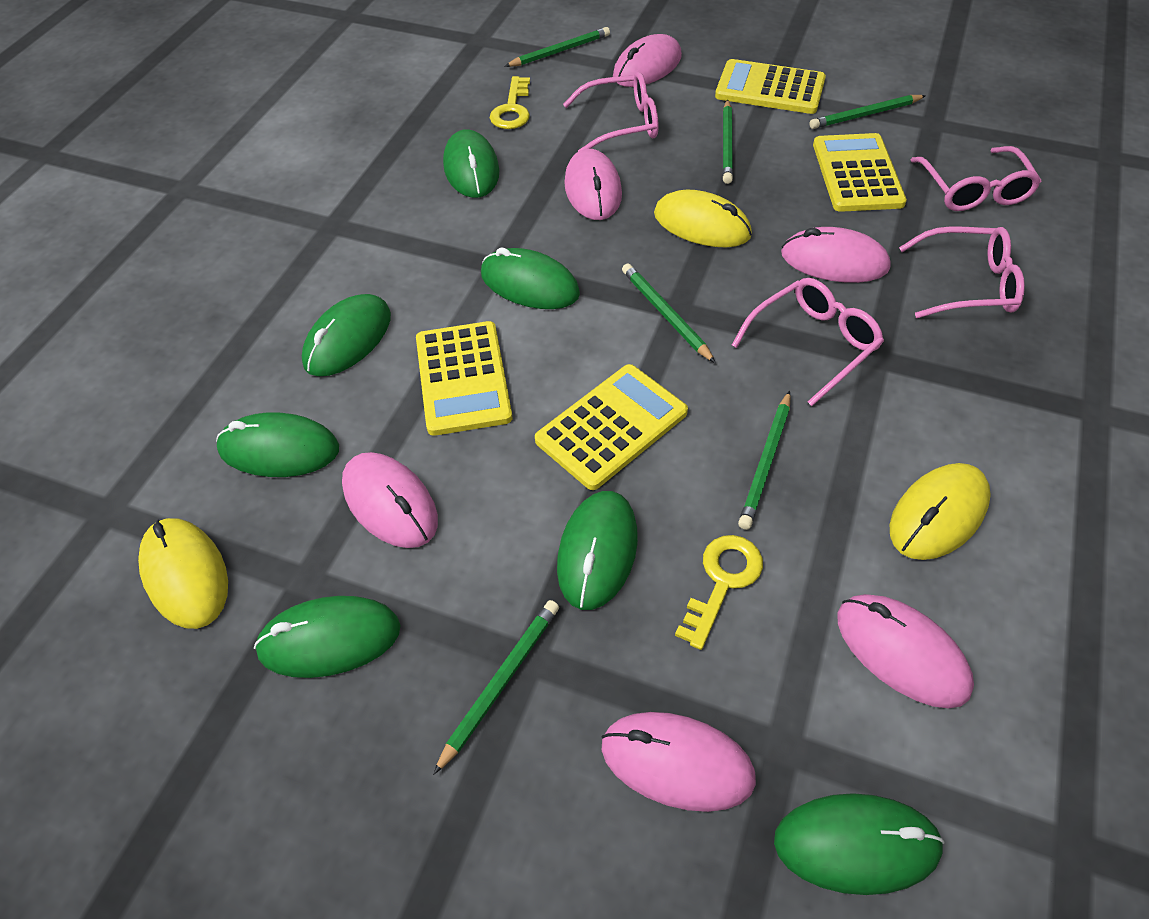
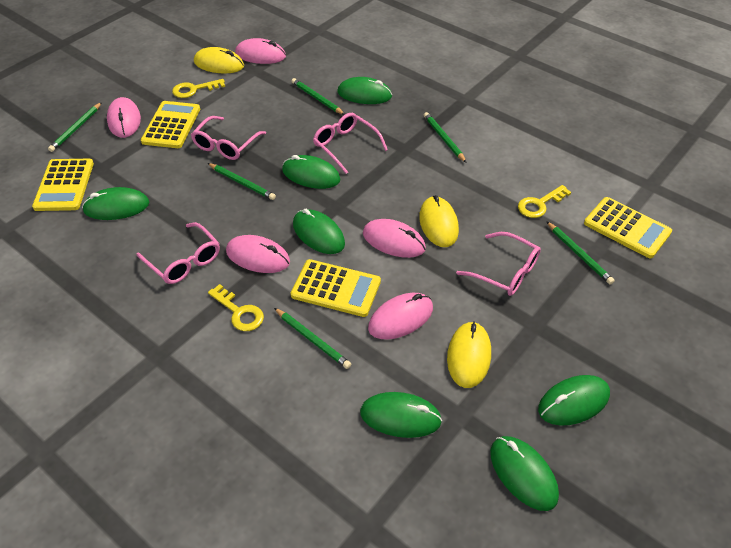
pink mouse: 6 -> 5
yellow key: 2 -> 3

